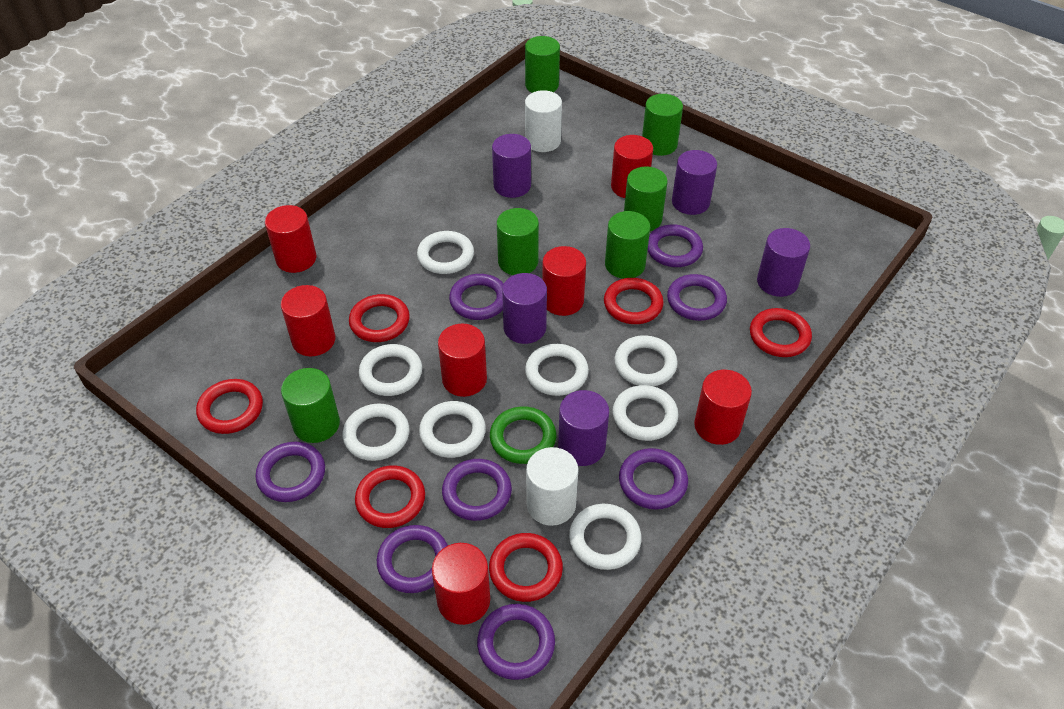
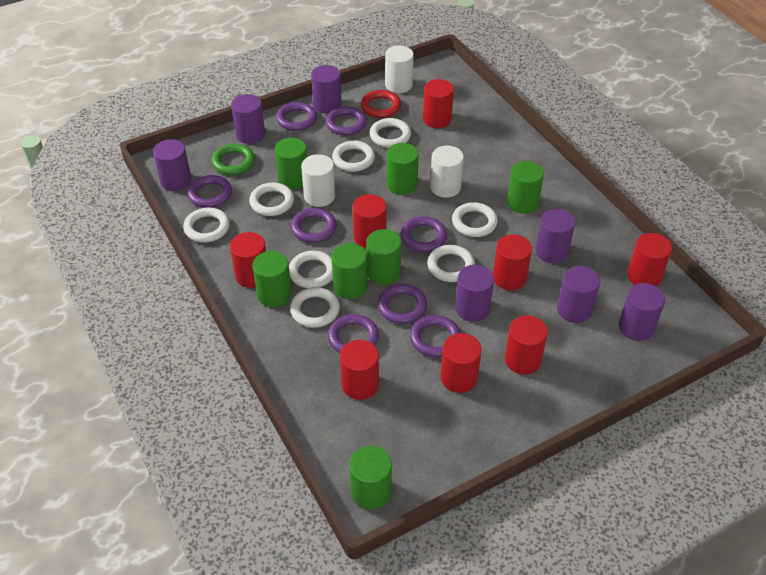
green cylinder: 6 -> 7
purple cylinder: 5 -> 7
red cylinder: 7 -> 8
red ring: 6 -> 1
white cylinder: 2 -> 3

